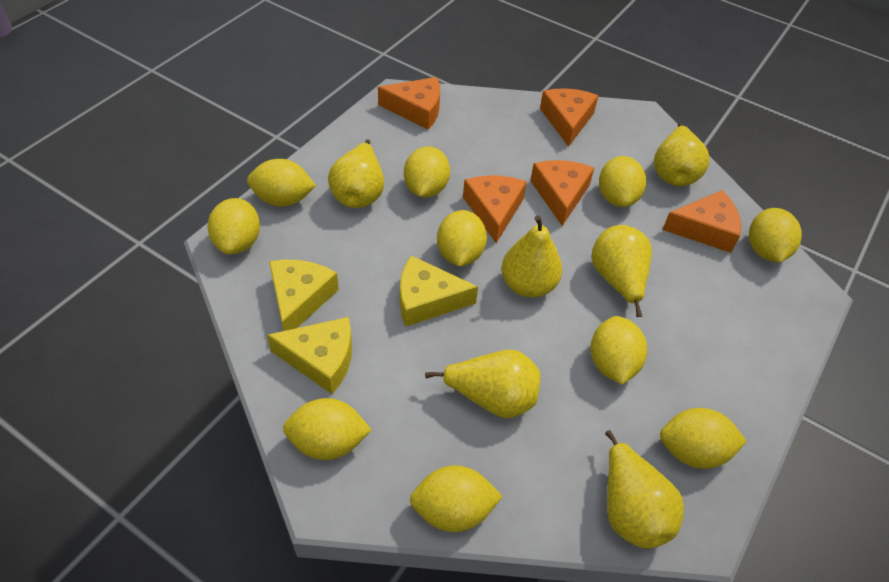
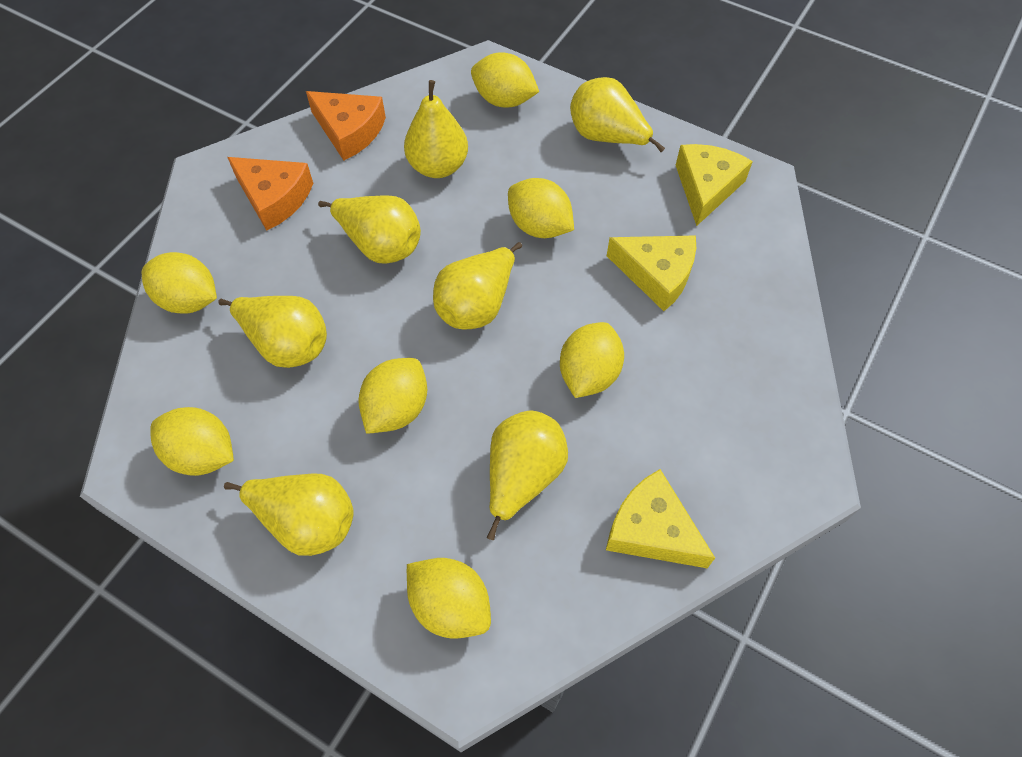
orange cheese: 5 -> 2
yellow lemon: 10 -> 7
yellow pear: 6 -> 7

